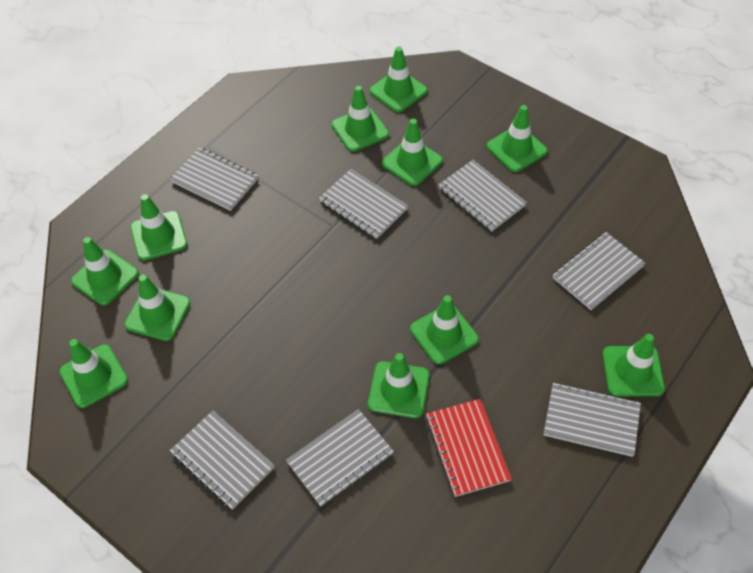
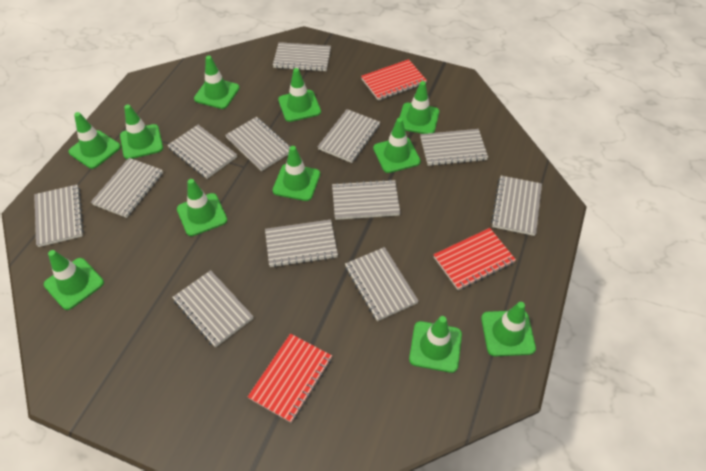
grey notebook: 7 -> 12
red notebook: 1 -> 3

